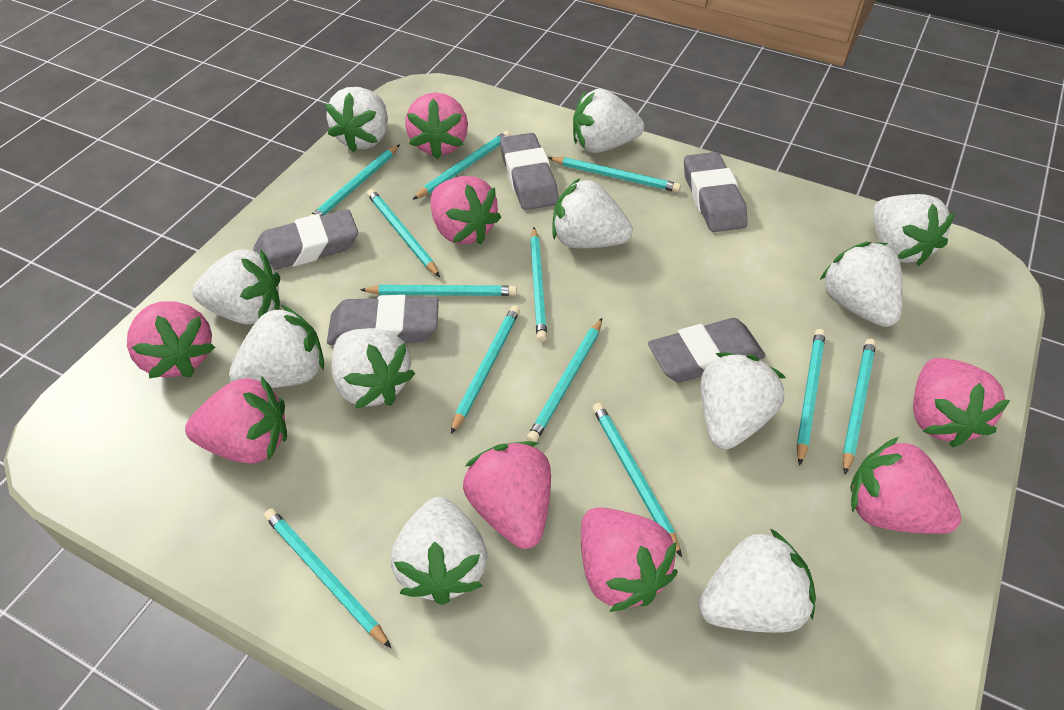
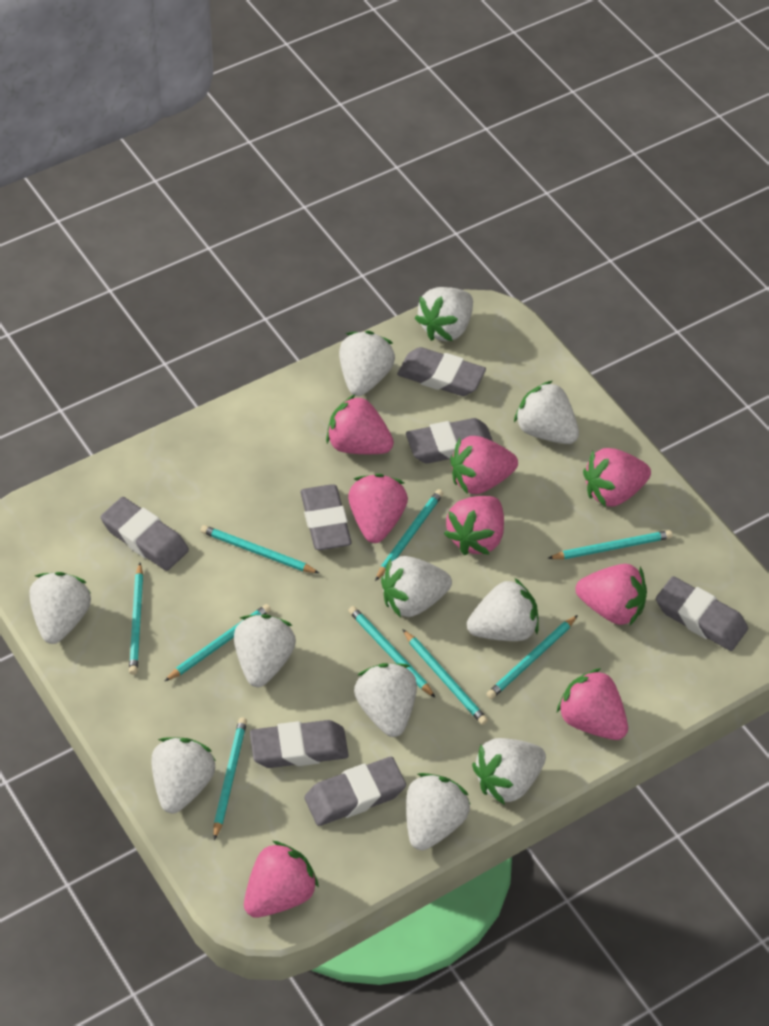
grey eraser: 5 -> 7
turquoise pencil: 12 -> 9

